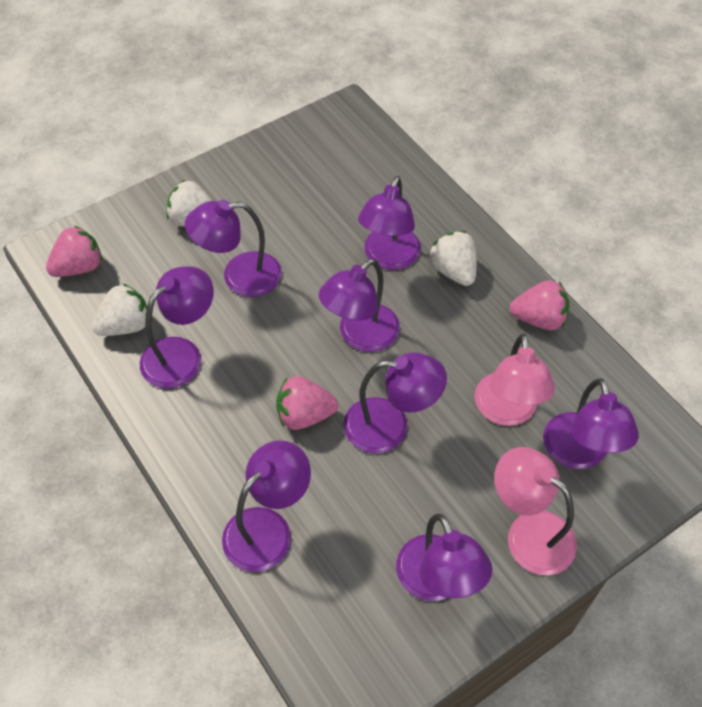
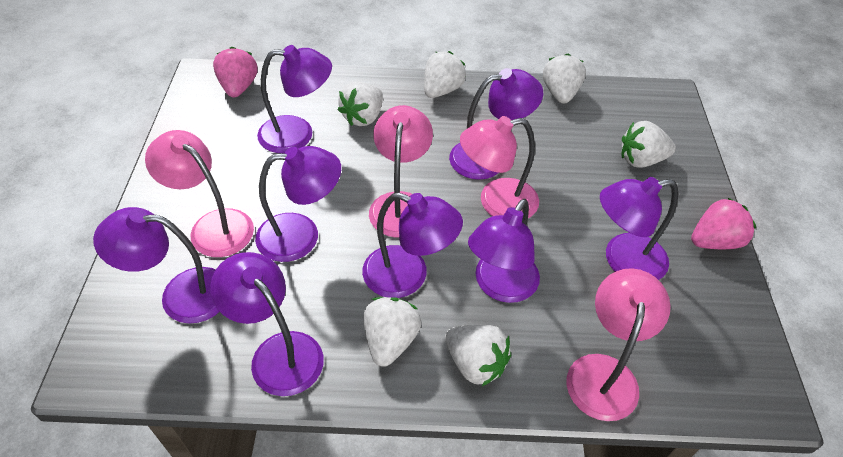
pink lamp: 2 -> 4
pink strawberry: 3 -> 2
white strawberry: 3 -> 6

